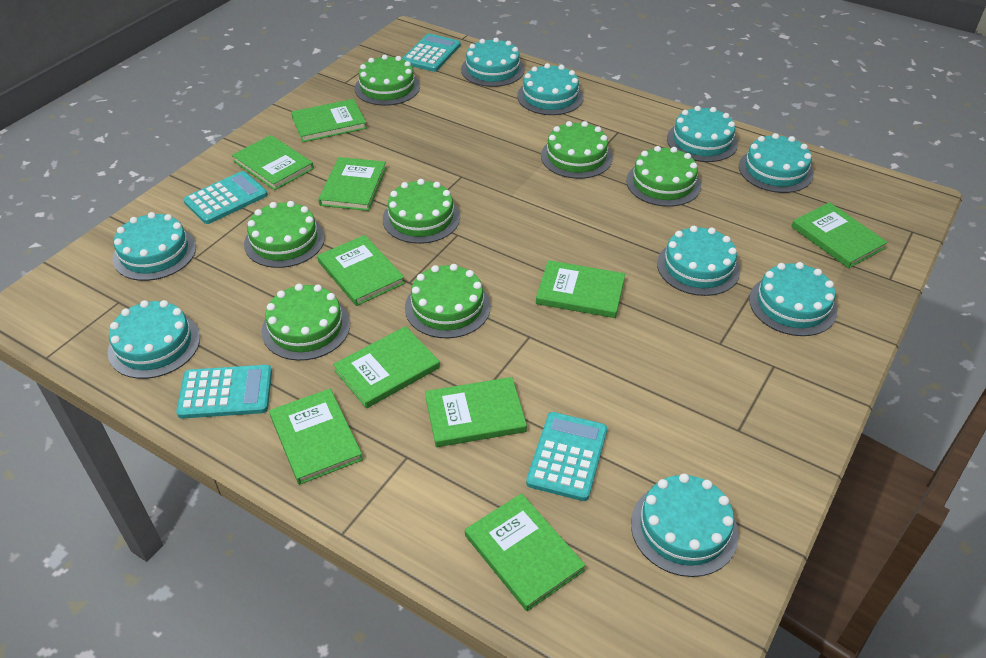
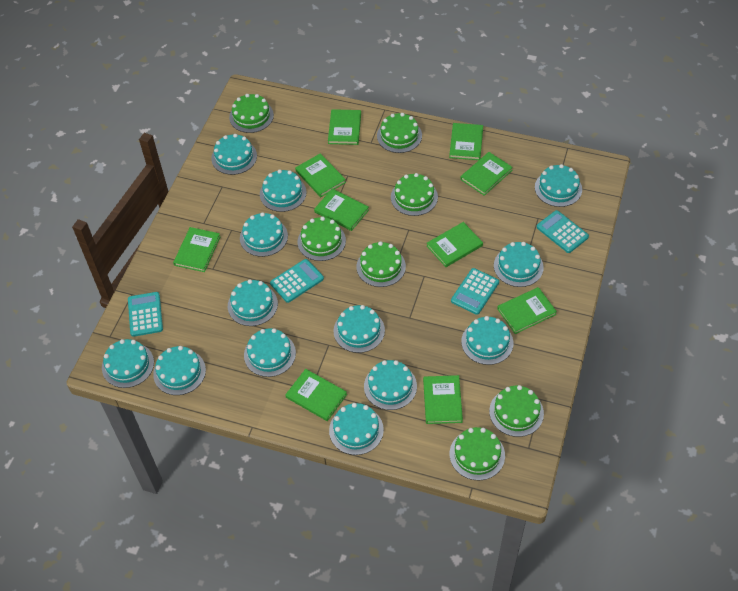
turquoise cake: 9 -> 13

